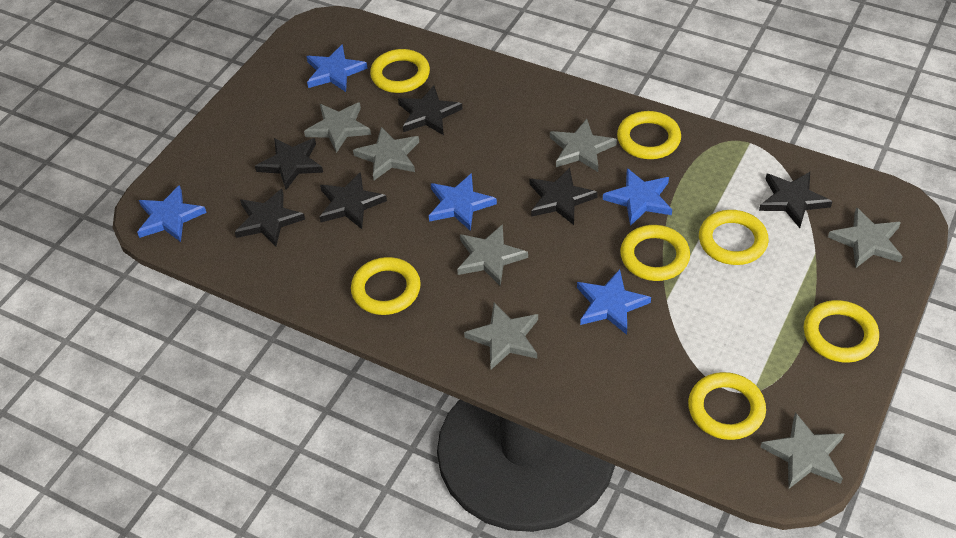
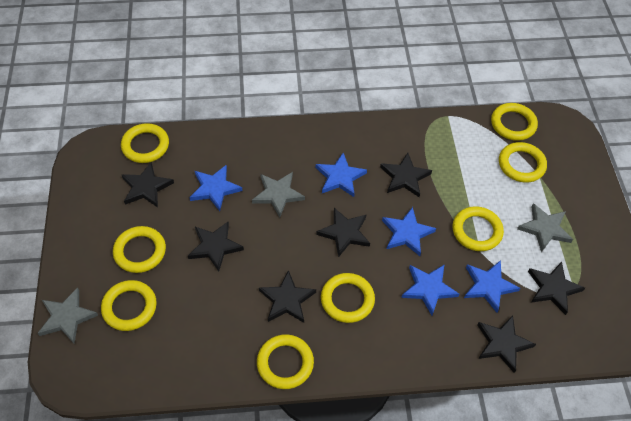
black star: 6 -> 7
grey star: 7 -> 3
yellow ring: 7 -> 8

